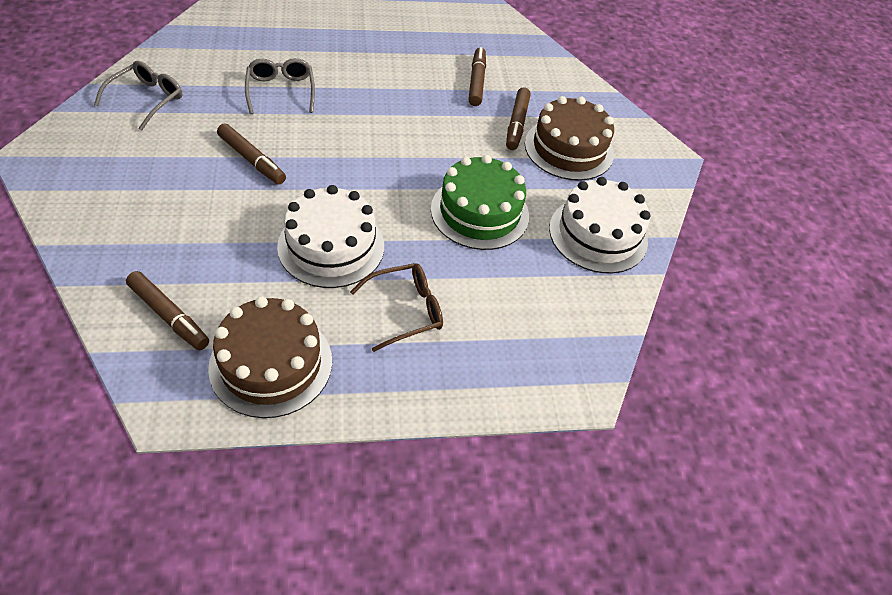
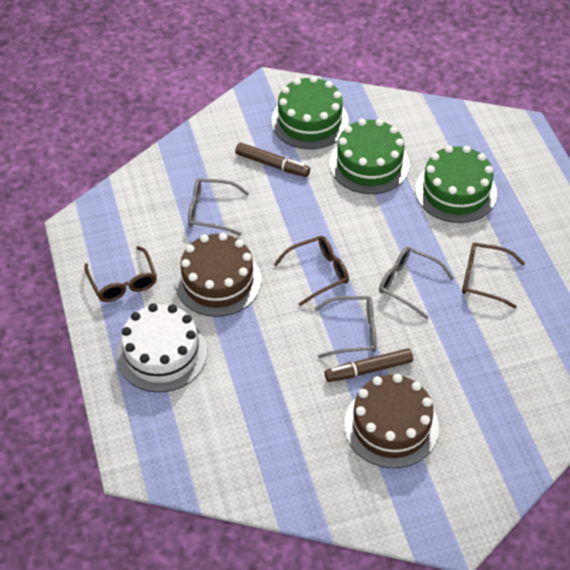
brown glasses: 1 -> 3
brown marker: 4 -> 2
green cake: 1 -> 3
grey glasses: 2 -> 3
white cake: 2 -> 1

